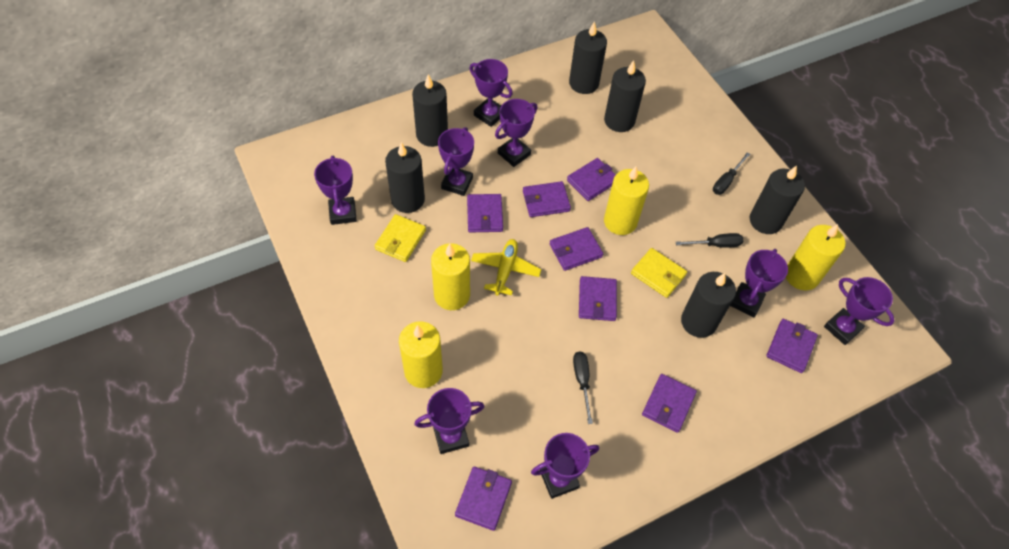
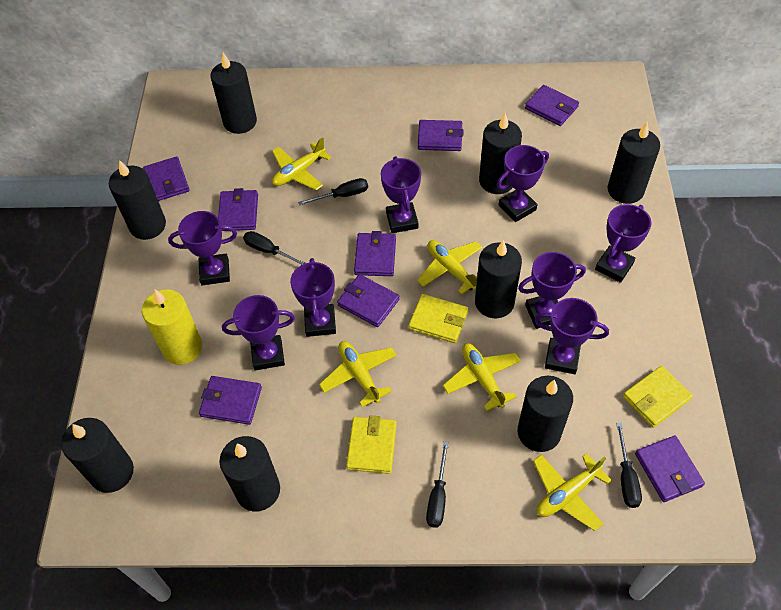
black candle: 6 -> 8
black screwdriver: 3 -> 4
yellow candle: 4 -> 1
yellow plane: 1 -> 5
yellow wallet: 2 -> 3

